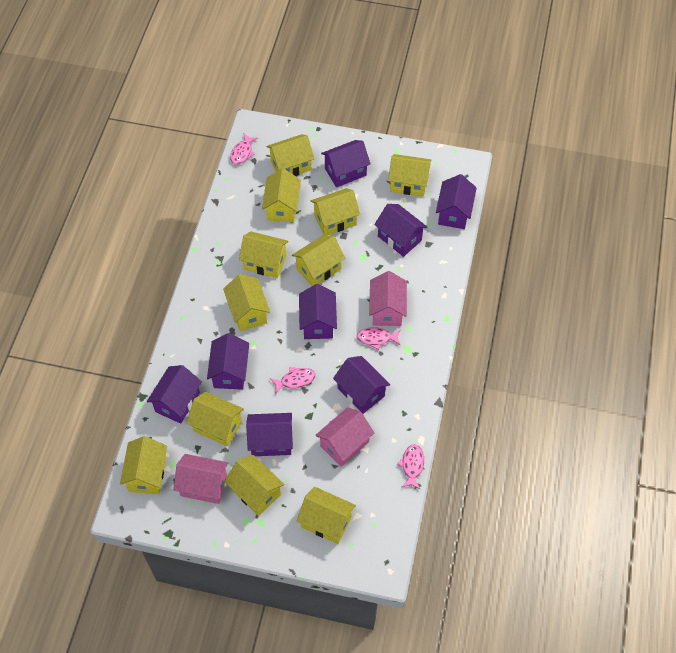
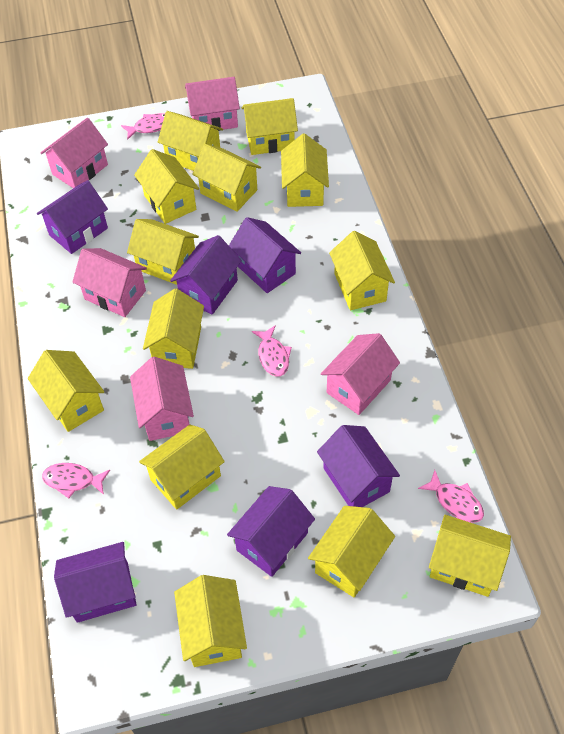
pink house: 3 -> 5
purple house: 8 -> 6
yellow house: 11 -> 13

